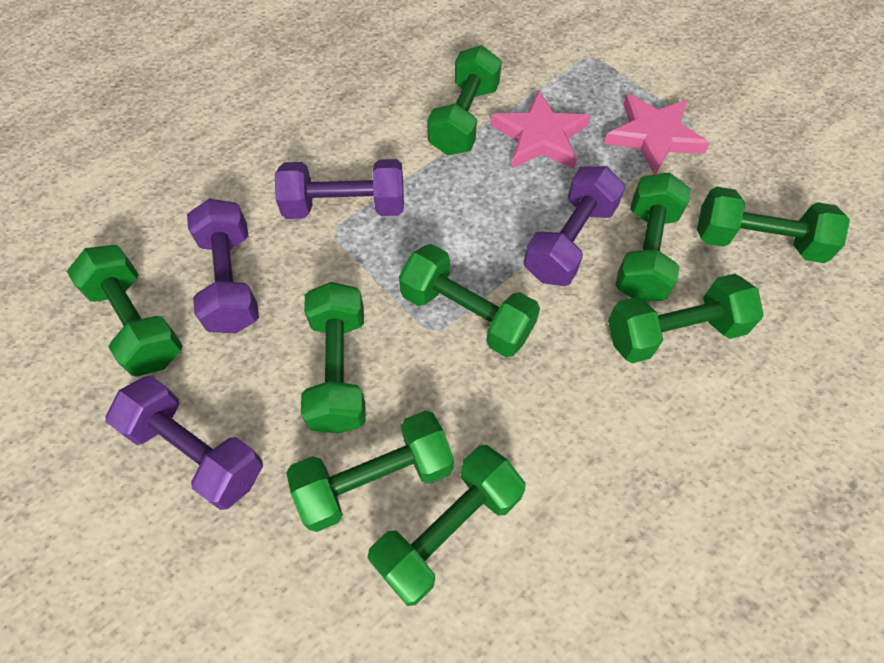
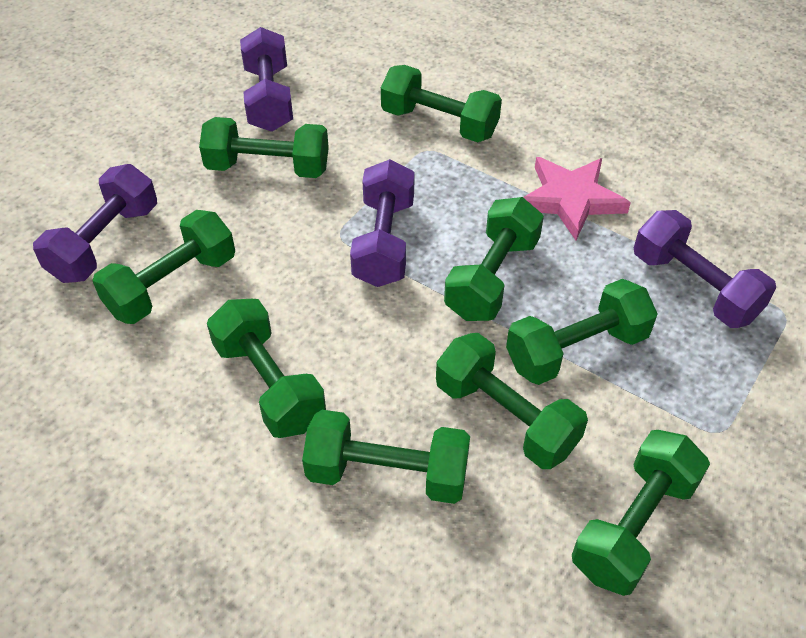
pink star: 2 -> 1

